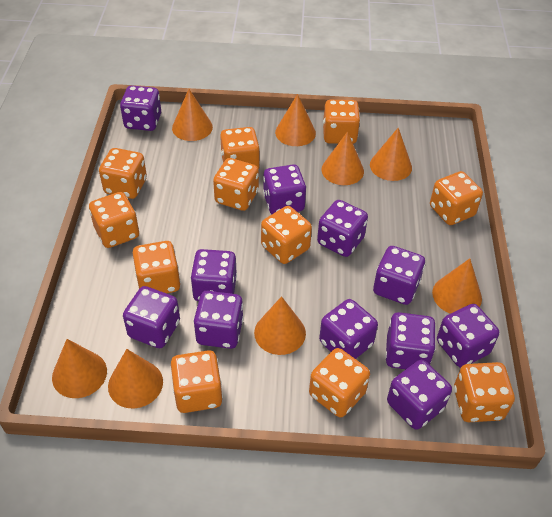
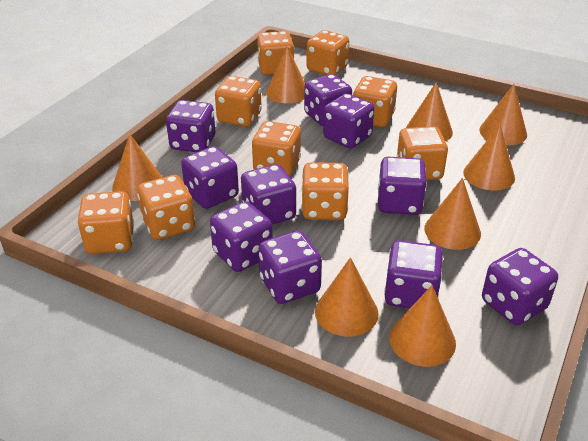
orange dice: 11 -> 9
purple dice: 11 -> 10

